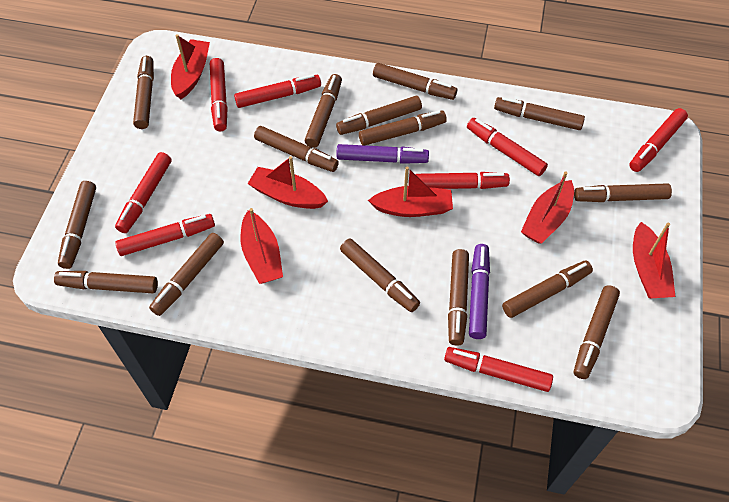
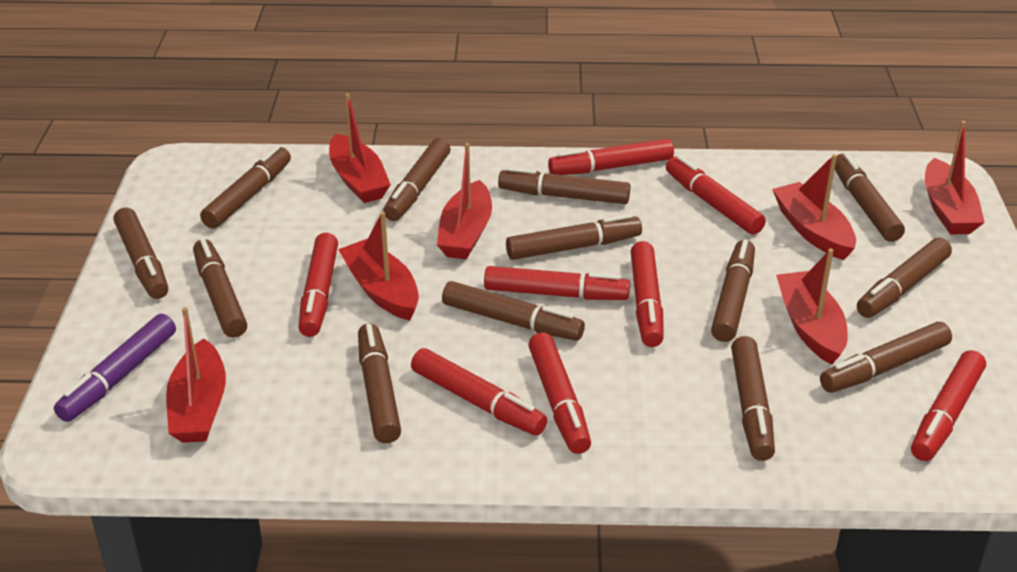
brown marker: 15 -> 13
purple marker: 2 -> 1
red boat: 6 -> 7

